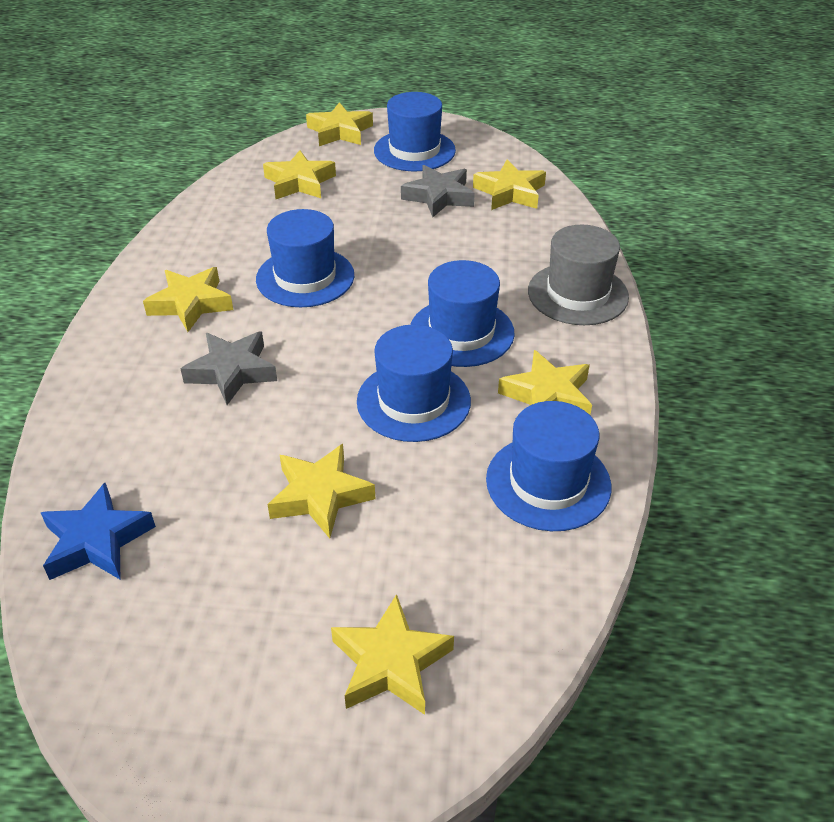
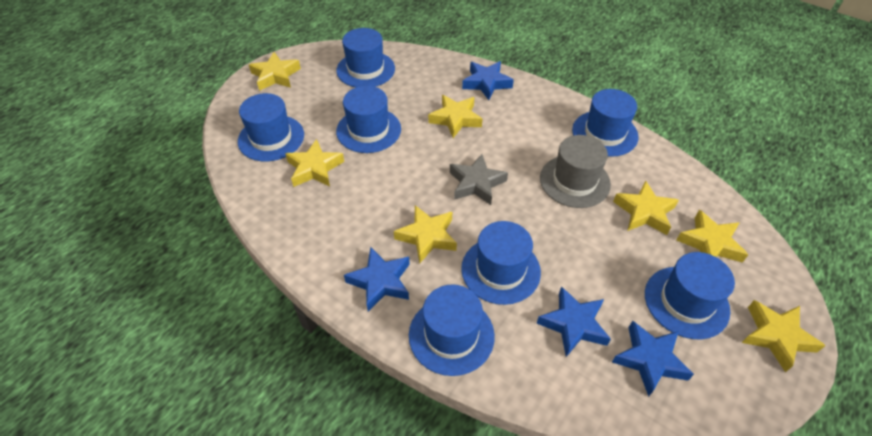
blue hat: 5 -> 7
blue star: 1 -> 4
grey star: 2 -> 1

